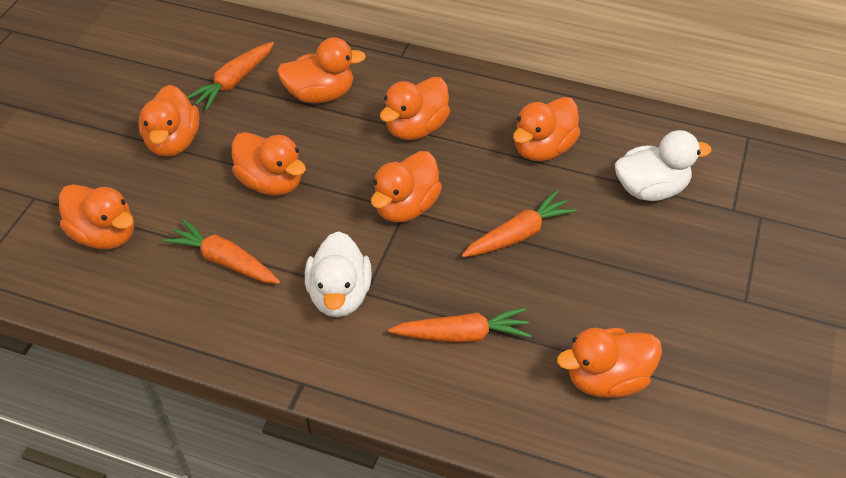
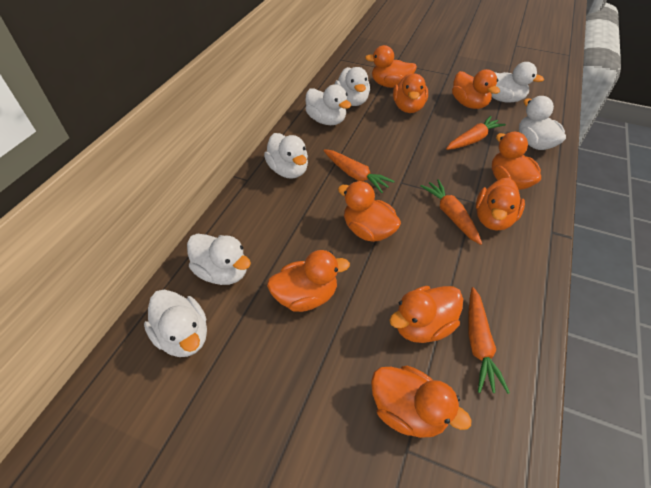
orange duck: 8 -> 9
white duck: 2 -> 7

